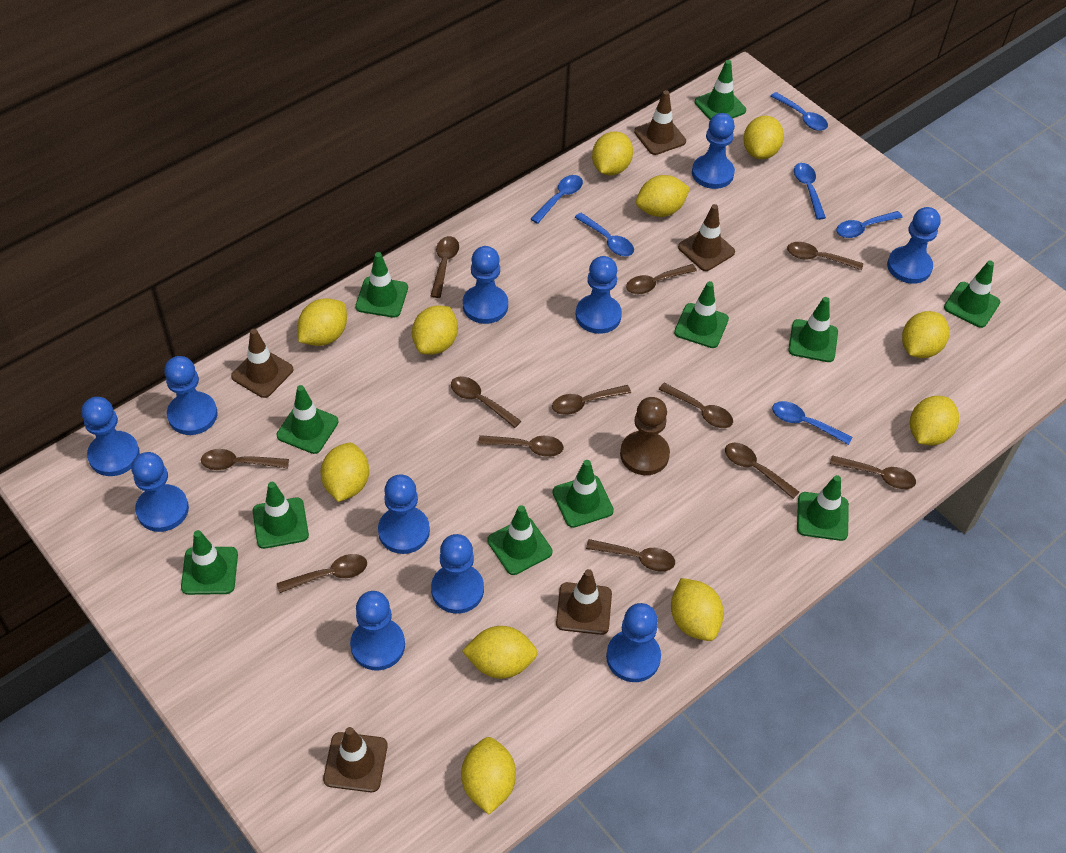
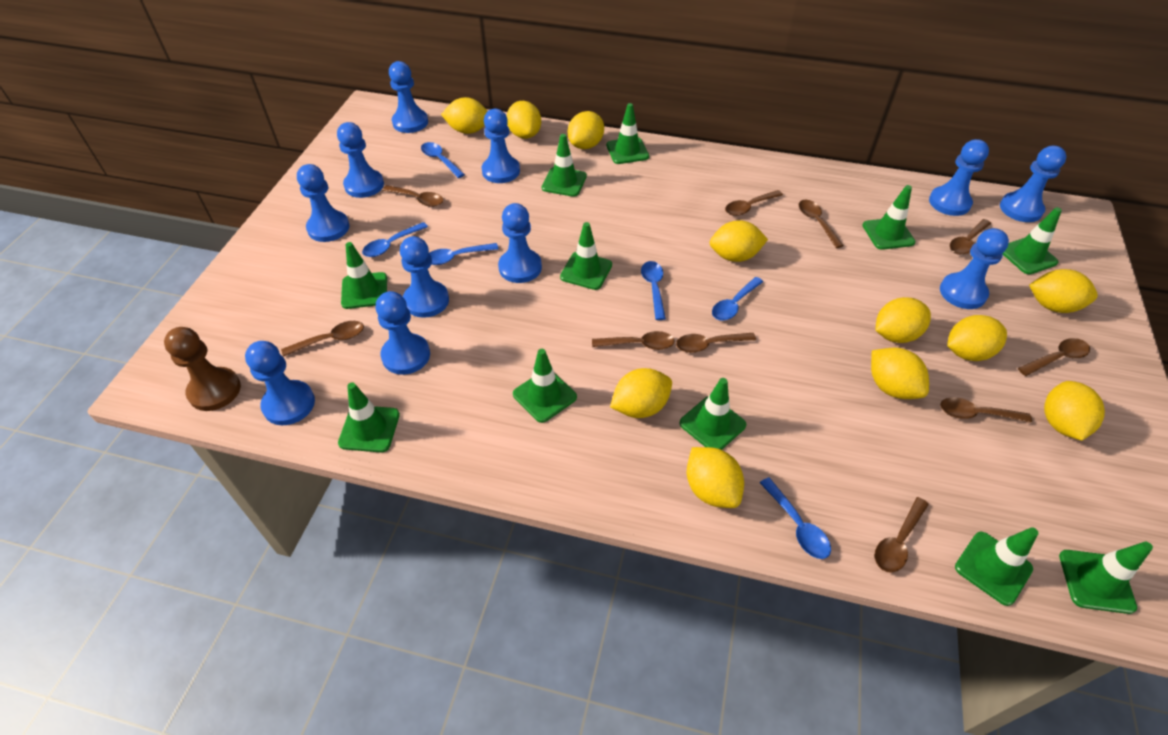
brown spoon: 12 -> 10
brown traffic cone: 5 -> 0

